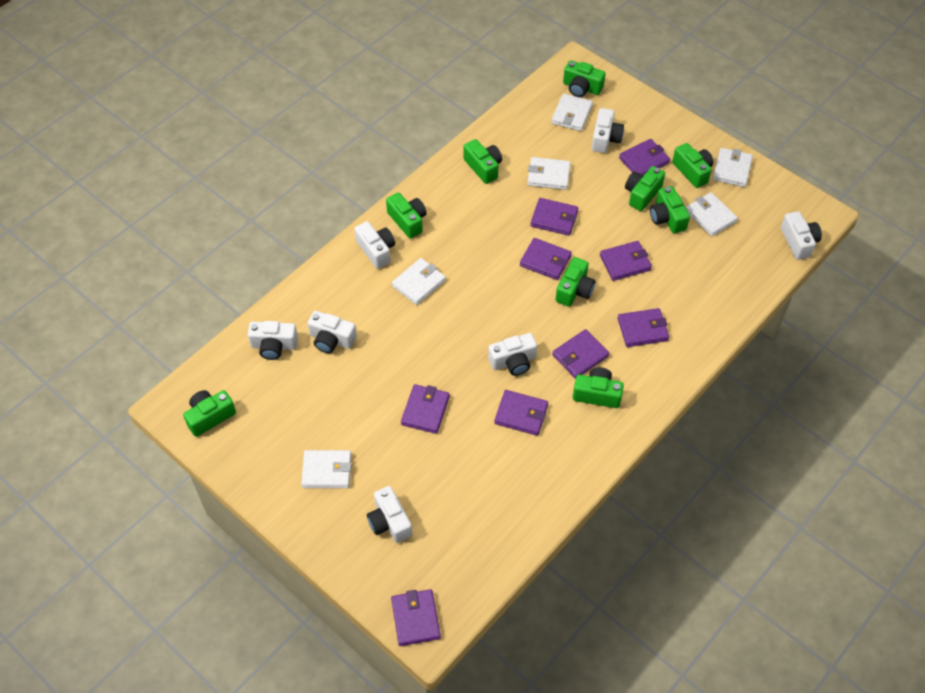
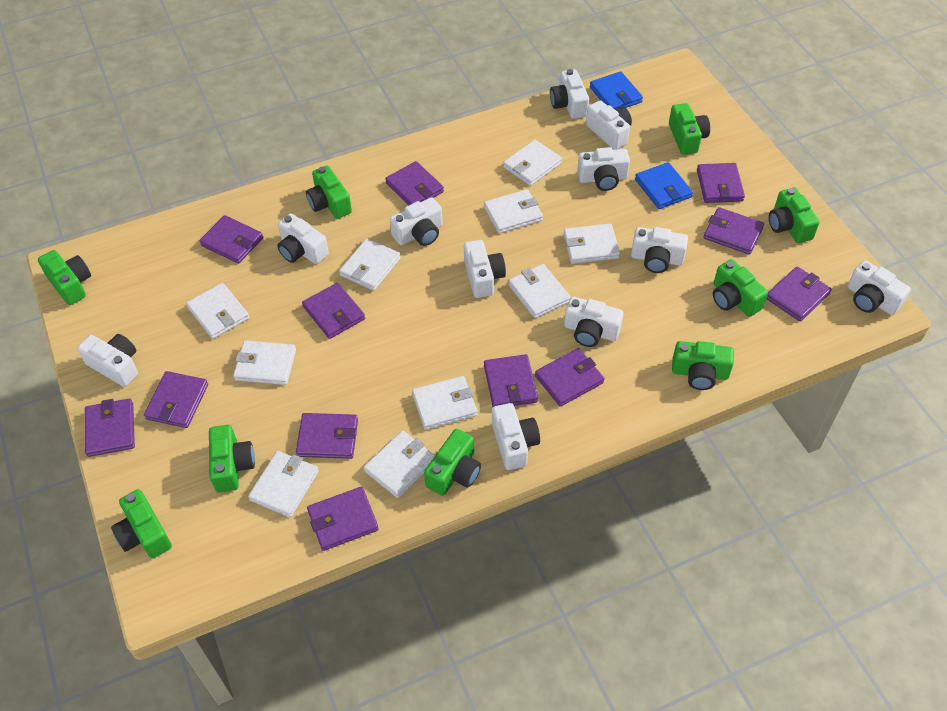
blue wallet: 0 -> 2
purple wallet: 9 -> 12
white camera: 7 -> 11
white wallet: 6 -> 10

